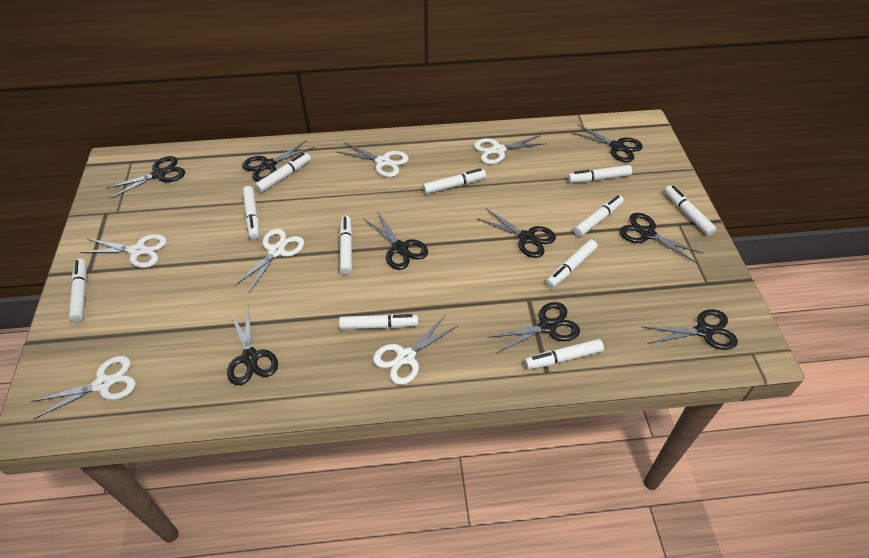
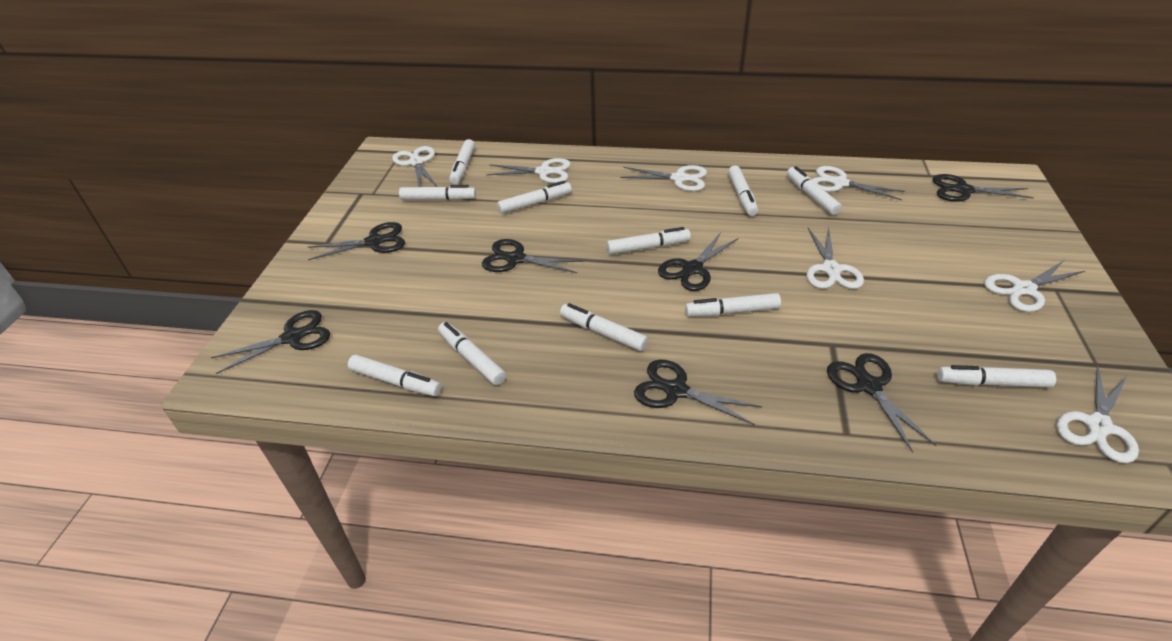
black scissors: 9 -> 7
white scissors: 6 -> 7

